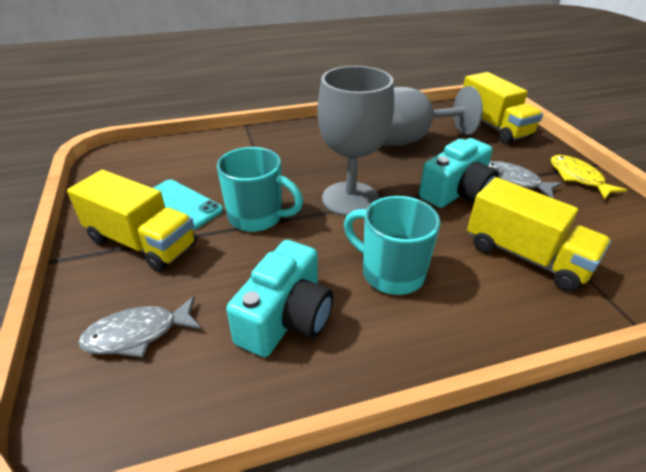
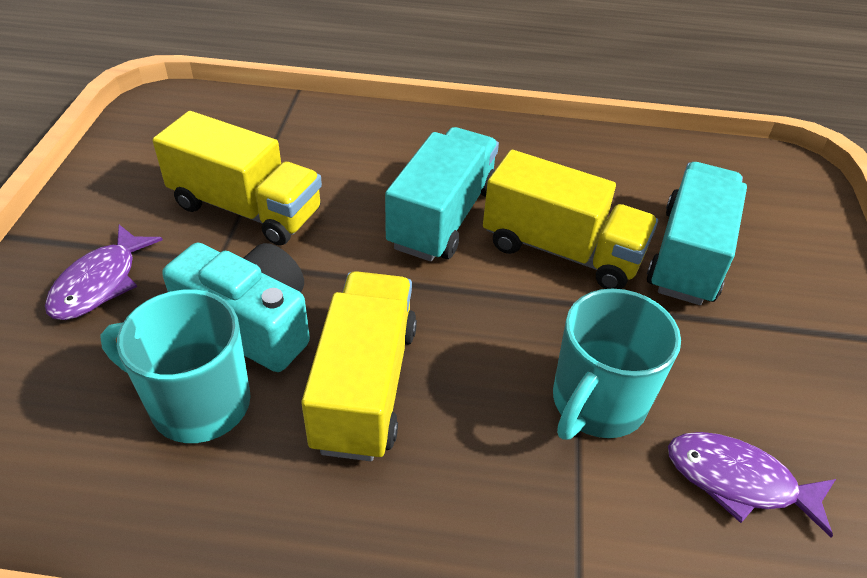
grey fish: 2 -> 0
grey goblet: 2 -> 0
purple fish: 0 -> 2
turquoise camera: 2 -> 1
turquoise phone: 1 -> 0
turquoise truck: 0 -> 2
yellow fish: 1 -> 0

